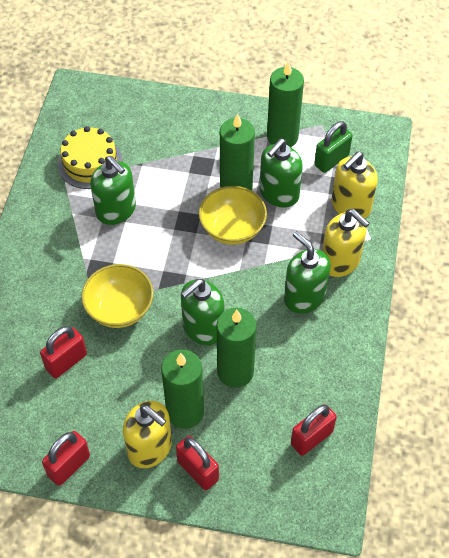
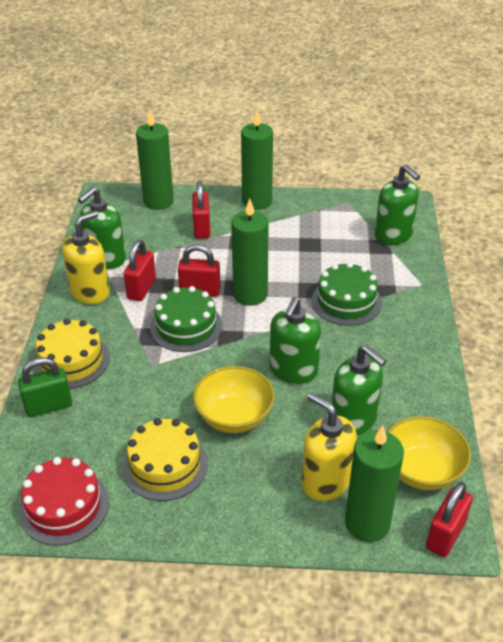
green cake: 0 -> 2
red cake: 0 -> 1
yellow cake: 1 -> 2
yellow soap dispenser: 3 -> 2

